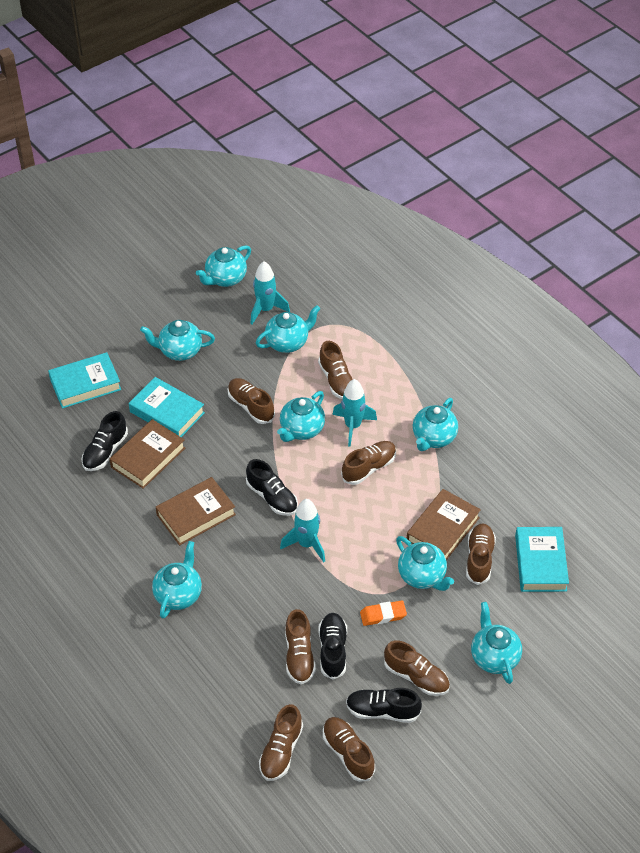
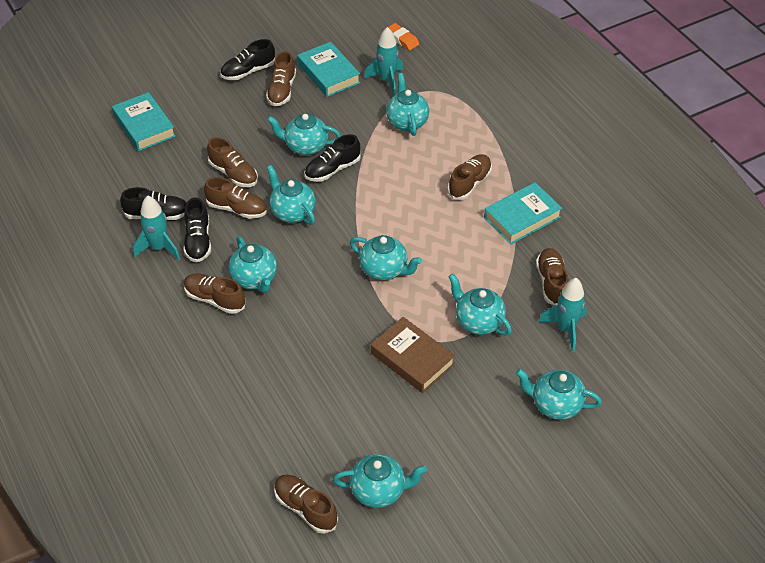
brown book: 3 -> 1
brown shoe: 8 -> 7

